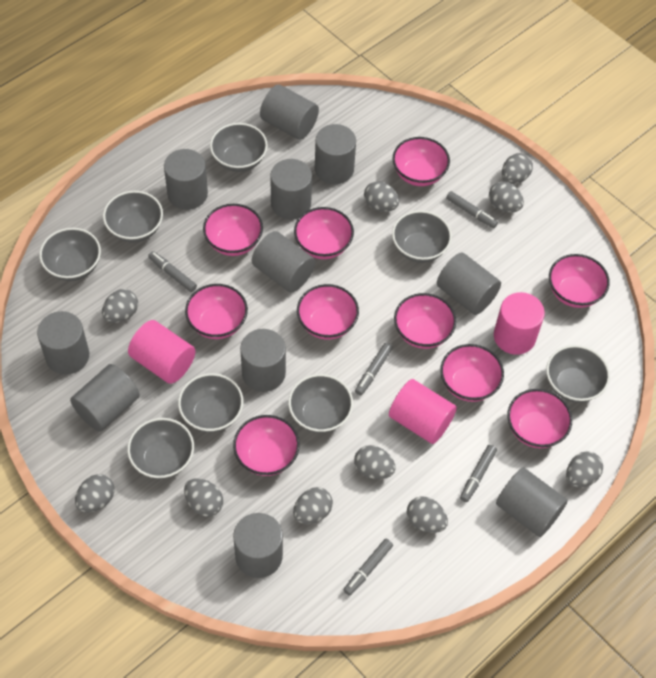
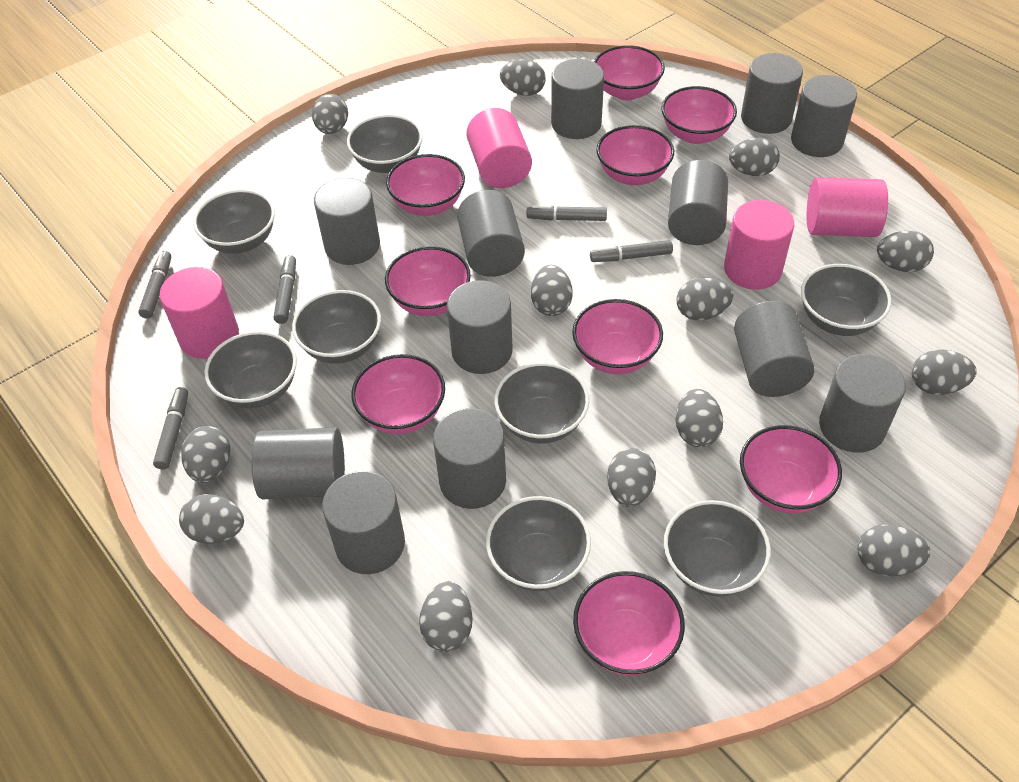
grey cylinder: 11 -> 12
grey egg: 10 -> 13
pink bowl: 10 -> 9
pink cylinder: 3 -> 4

